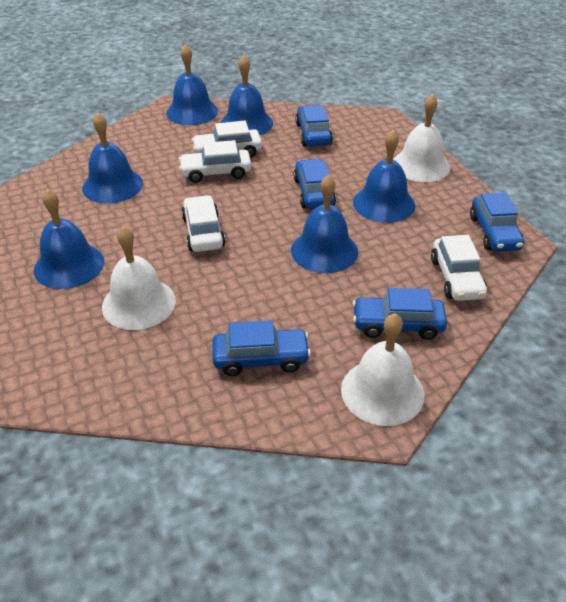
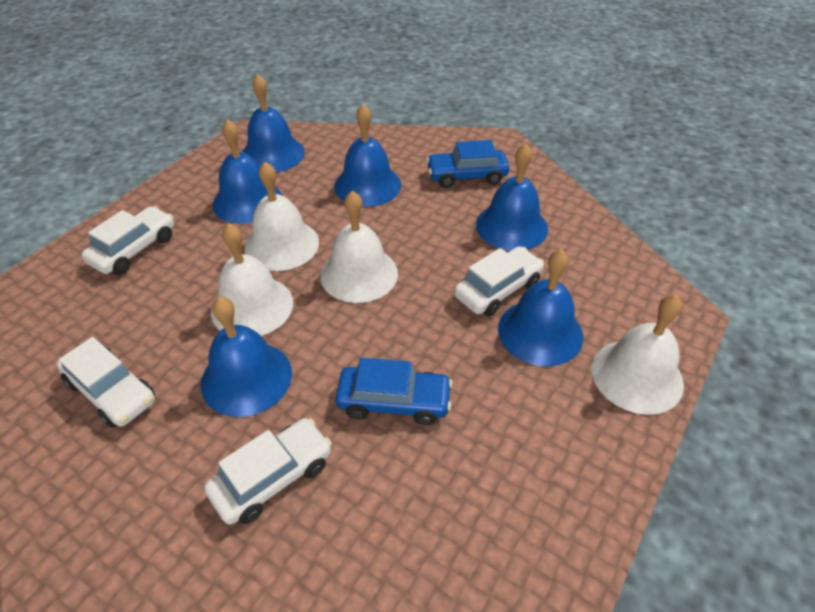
blue car: 5 -> 2
white bell: 3 -> 4

